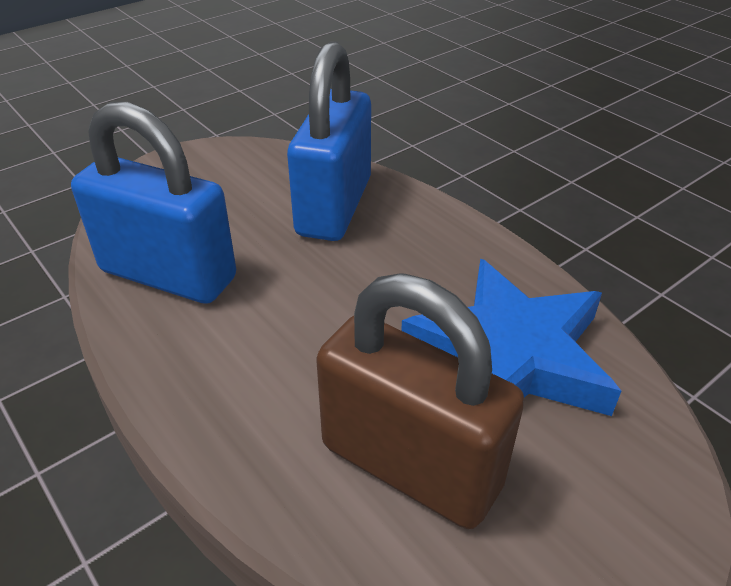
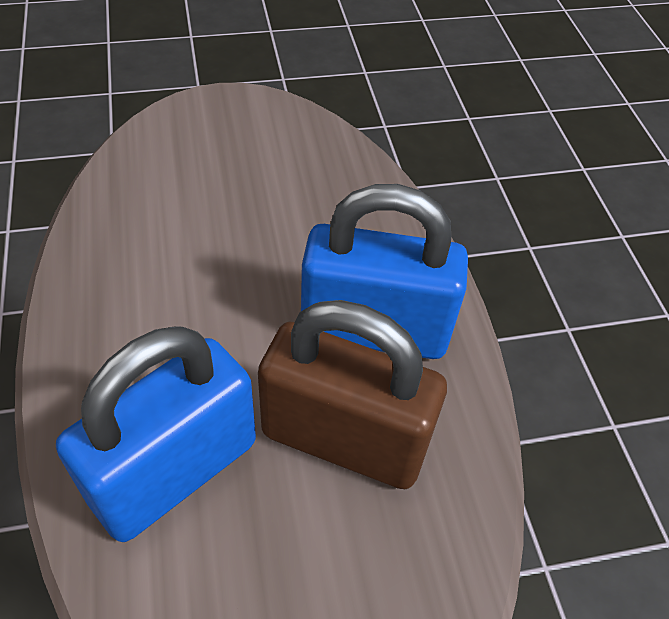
blue star: 1 -> 0

